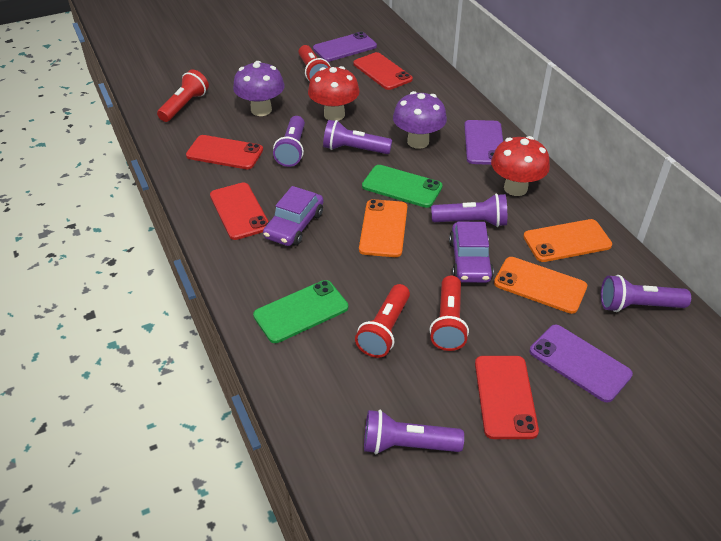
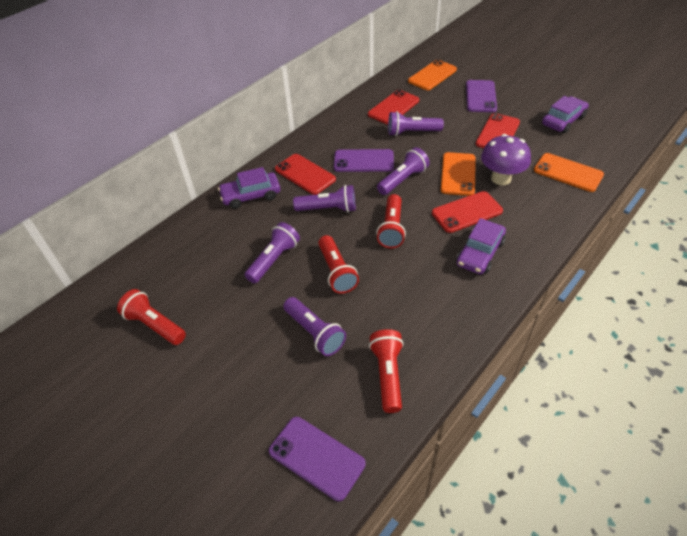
green phone: 2 -> 0
purple car: 2 -> 3
purple mushroom: 2 -> 1
red mushroom: 2 -> 0

